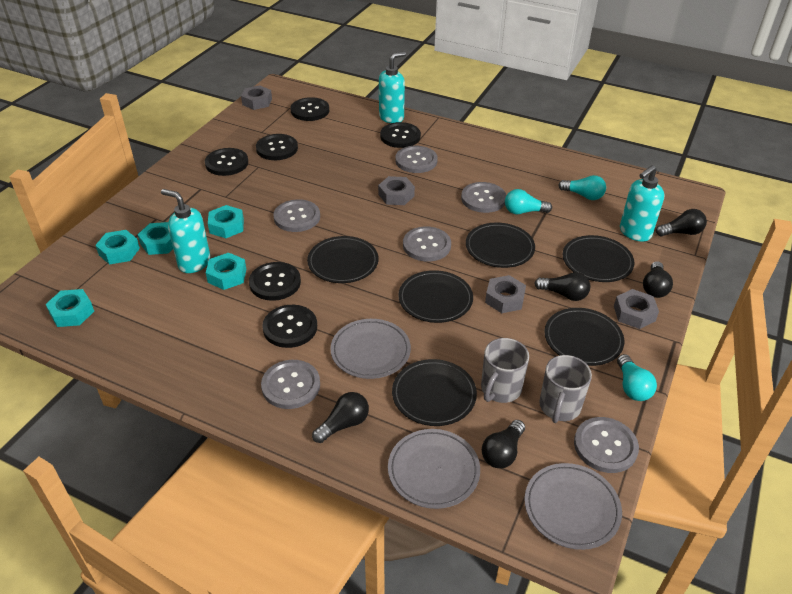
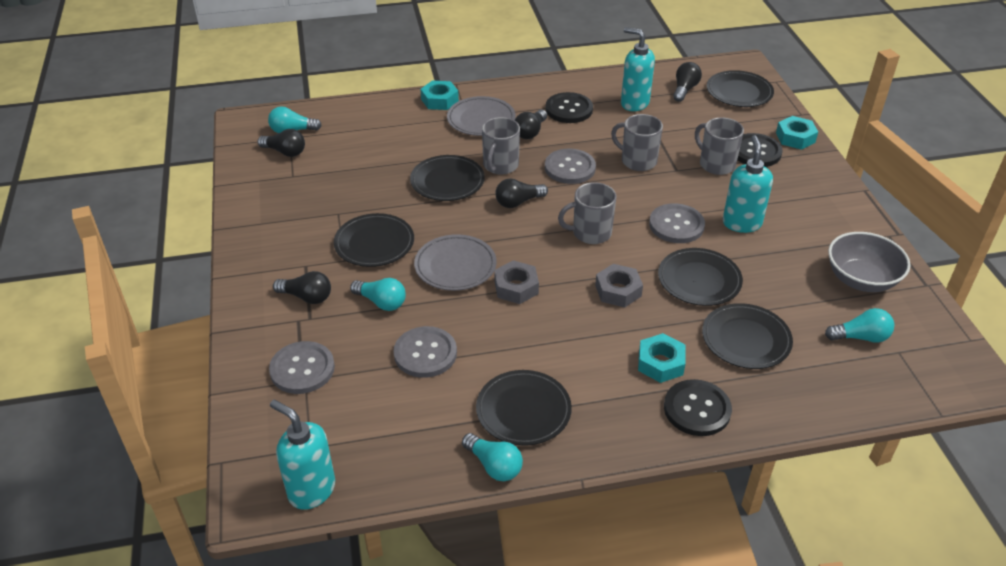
black button: 6 -> 3
grey bowl: 0 -> 1
grey button: 6 -> 4
grey mug: 2 -> 4
grey nut: 4 -> 2
grey plate: 3 -> 2
turquoise light bulb: 3 -> 4
turquoise nut: 5 -> 3

